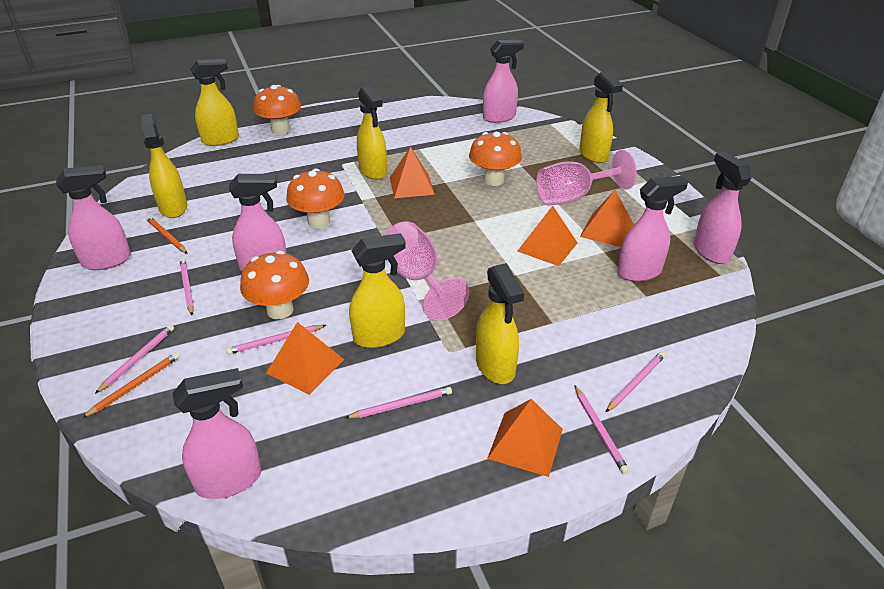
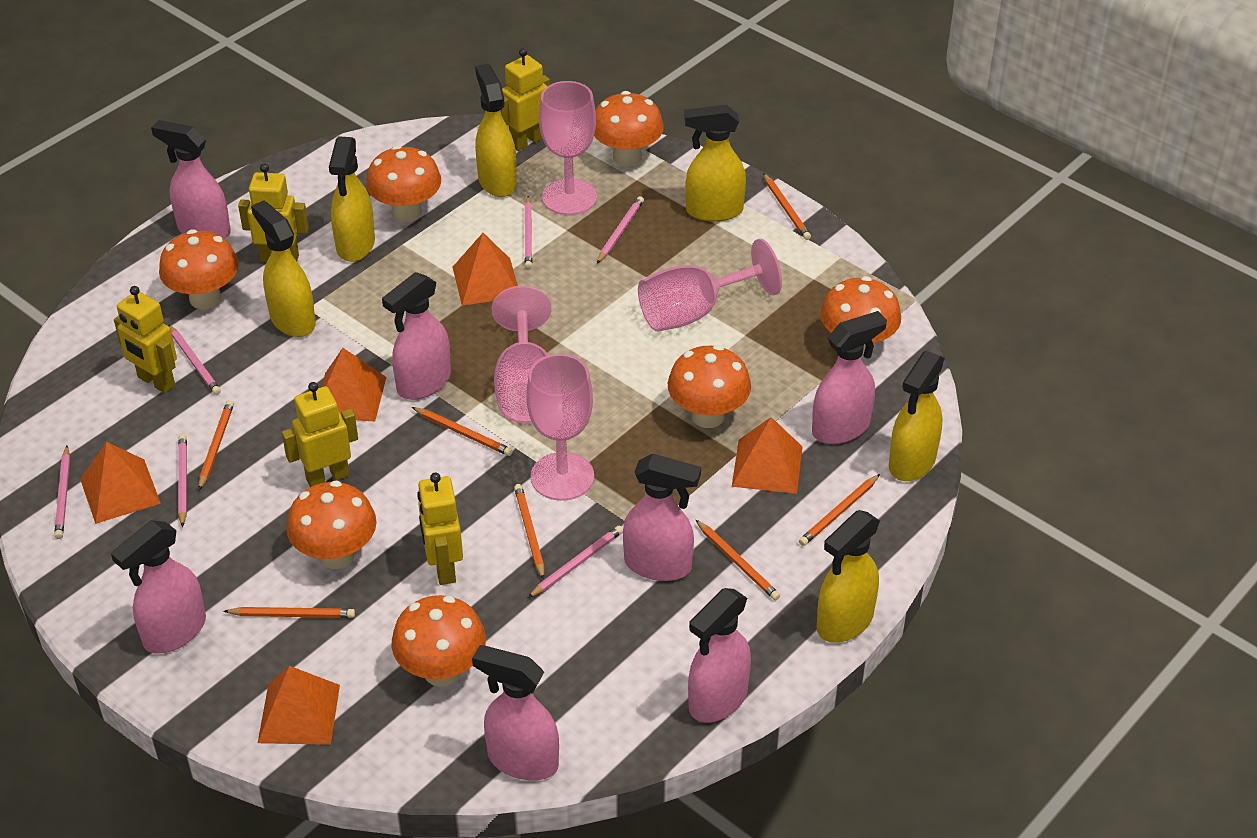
orange mushroom: 4 -> 7
orange pencil: 2 -> 7
pink goblet: 2 -> 4
pink spray bottle: 6 -> 7
yellow robot: 0 -> 5

